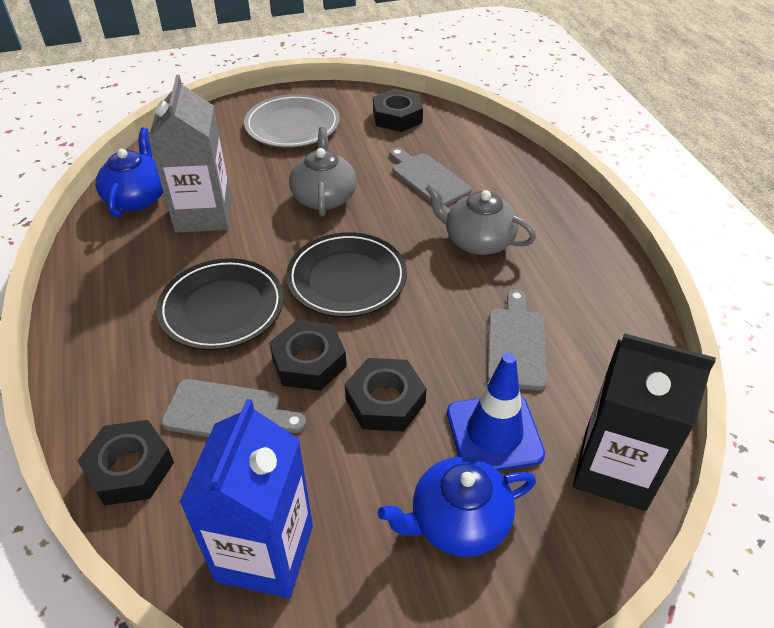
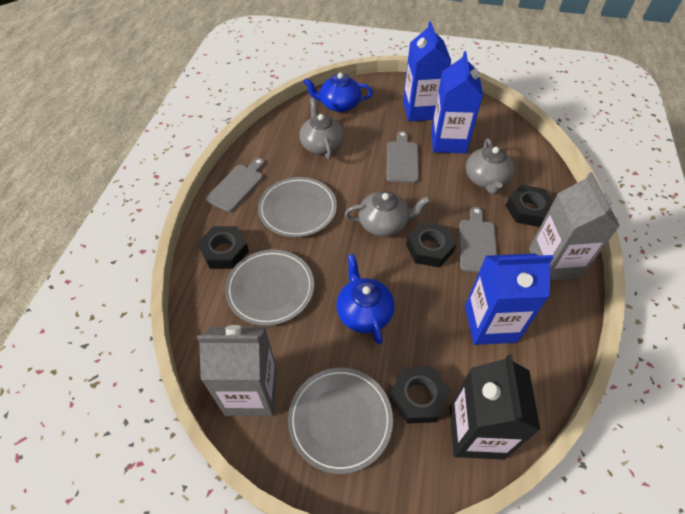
black plate: 2 -> 0
blue carton: 1 -> 3
blue traffic cone: 1 -> 0
grey carton: 1 -> 2
grey plate: 1 -> 3
grey teapot: 2 -> 3

